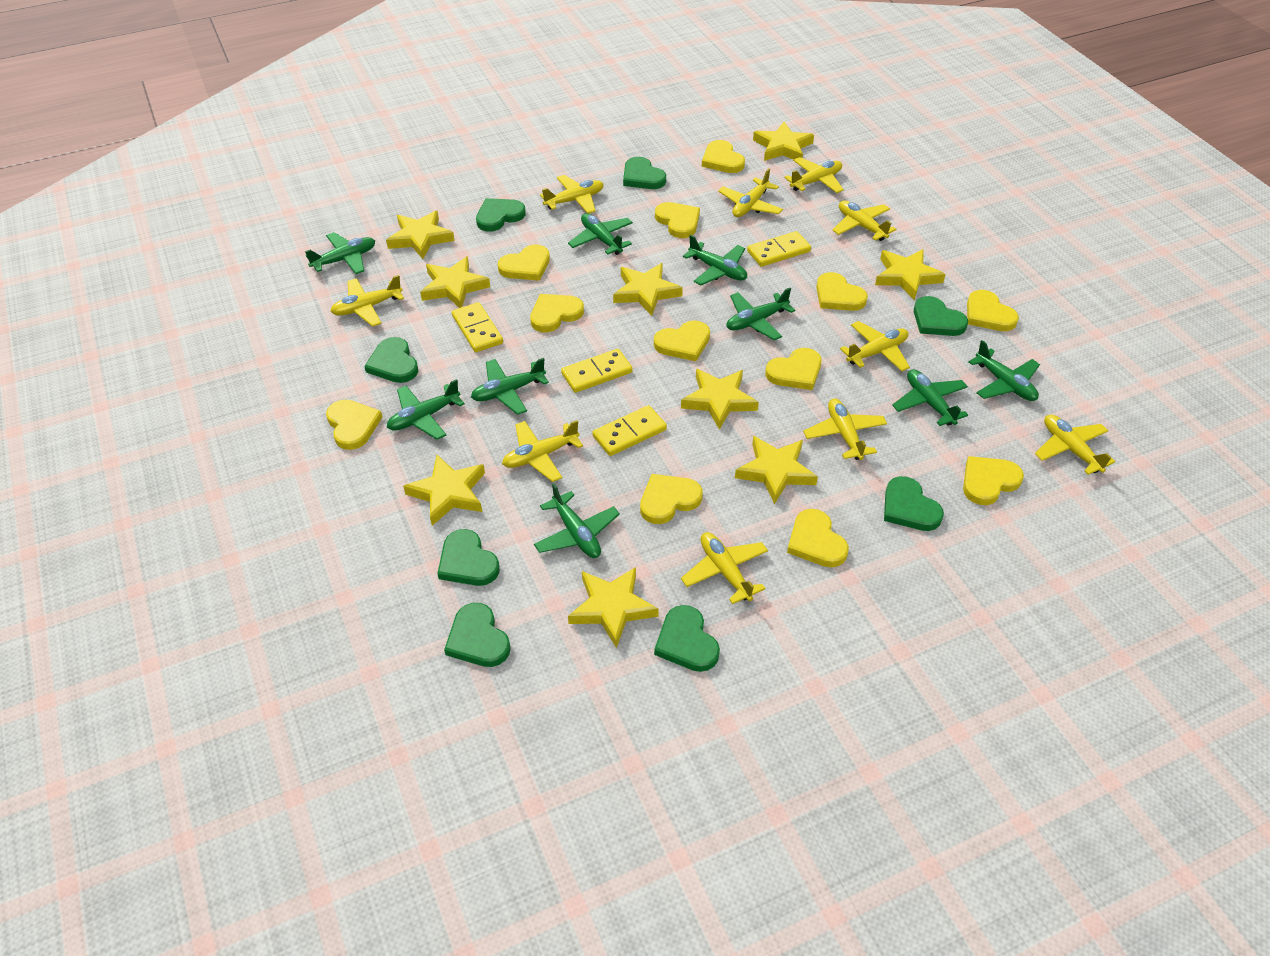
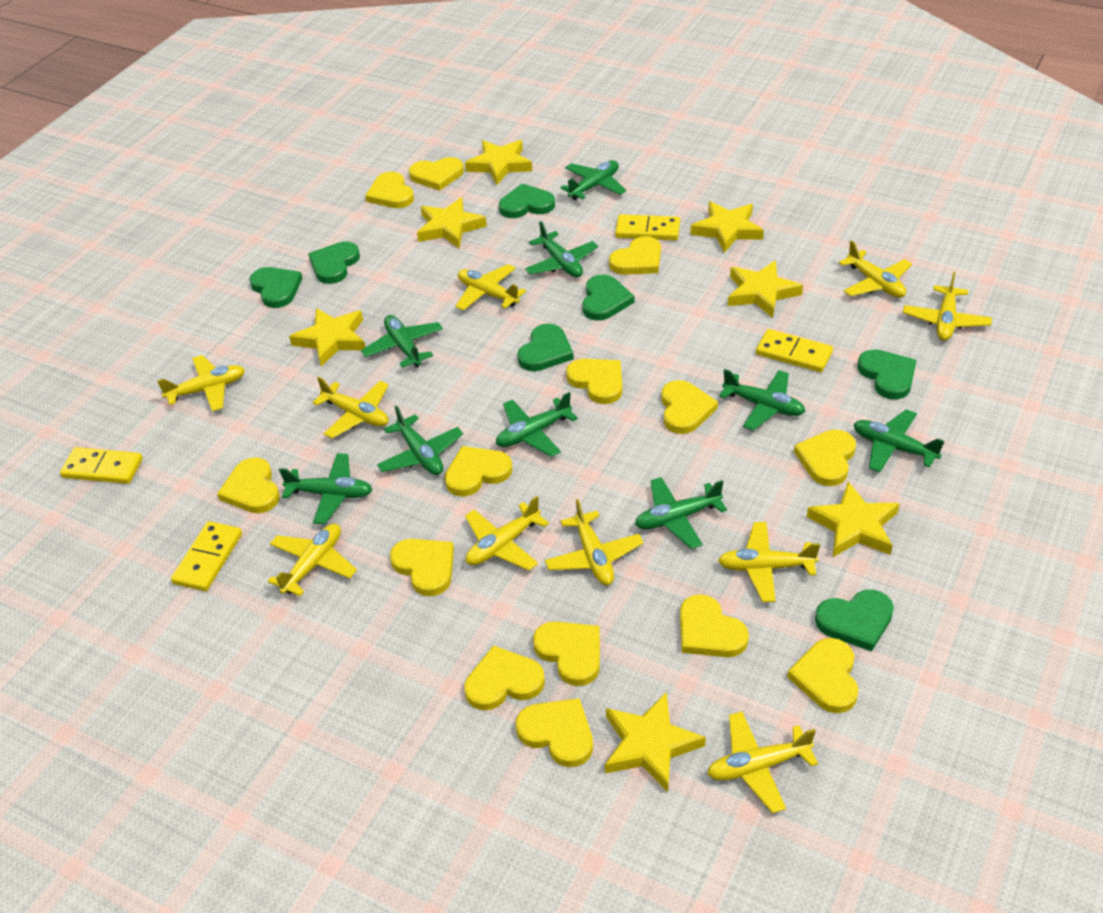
green heart: 8 -> 7
yellow heart: 12 -> 14
yellow star: 9 -> 7

